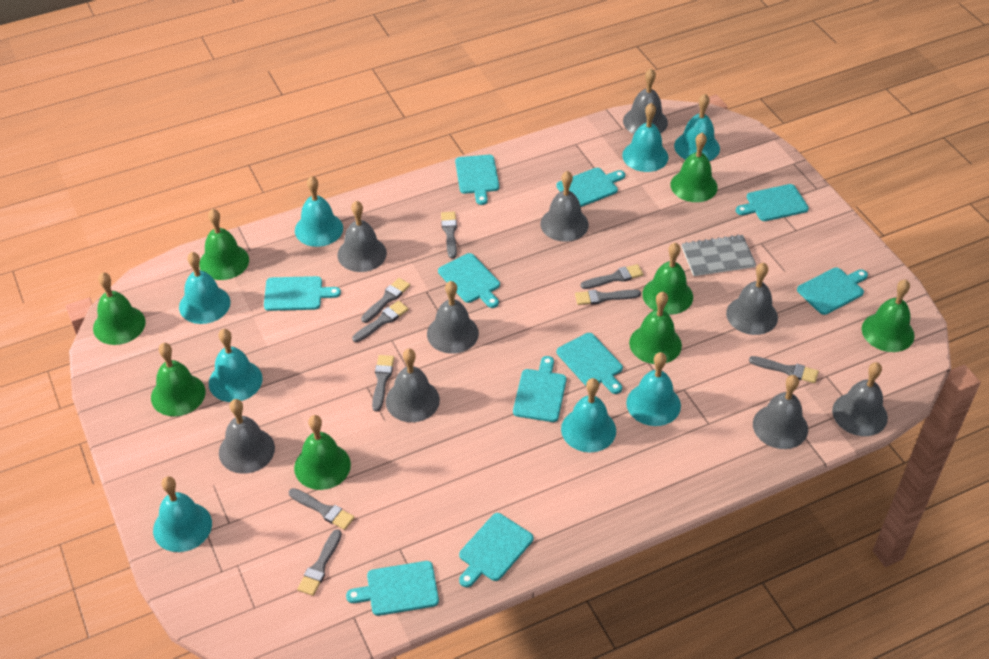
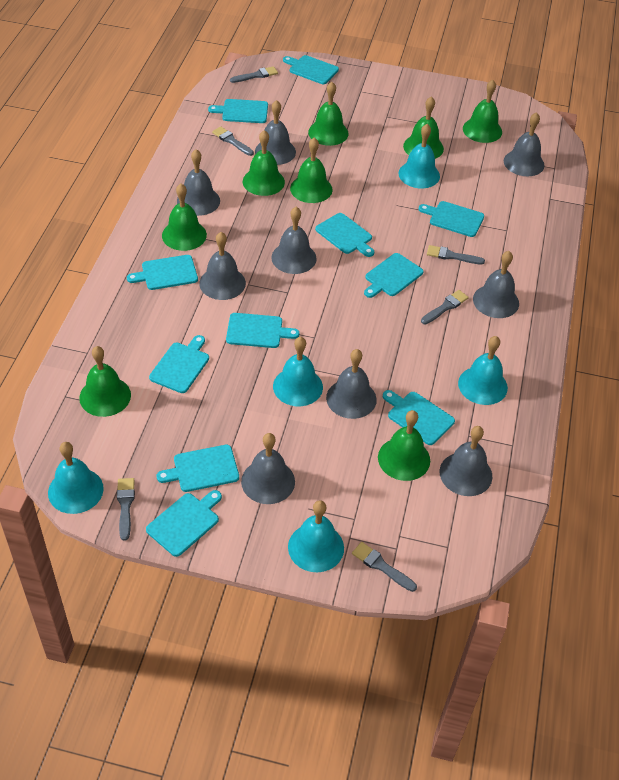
grey brush: 9 -> 6
grey notebook: 1 -> 0
turquoise bell: 8 -> 5
turquoise cutting board: 10 -> 11

